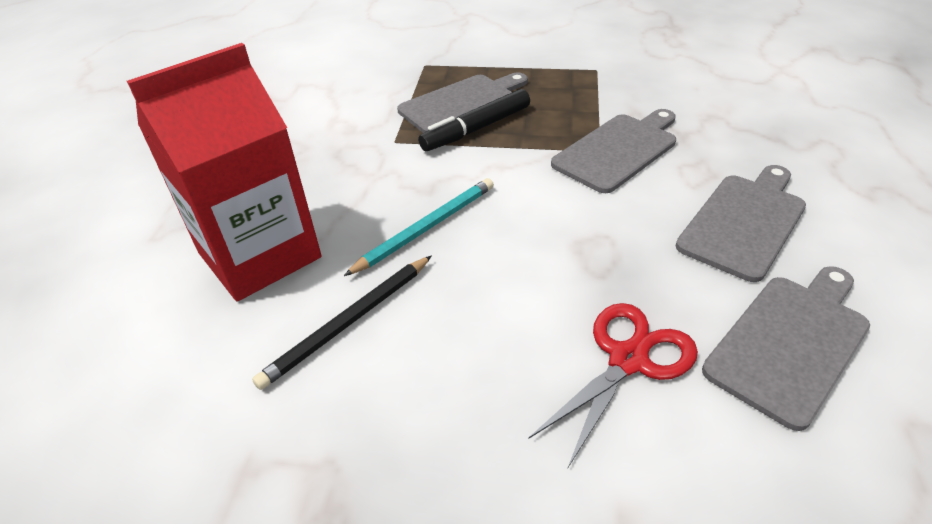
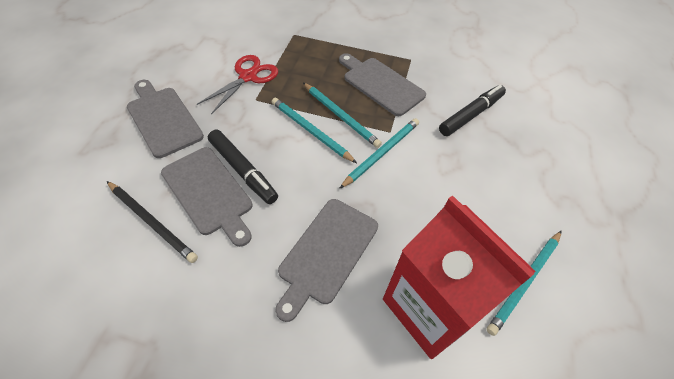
black marker: 1 -> 2
turquoise pencil: 1 -> 4

